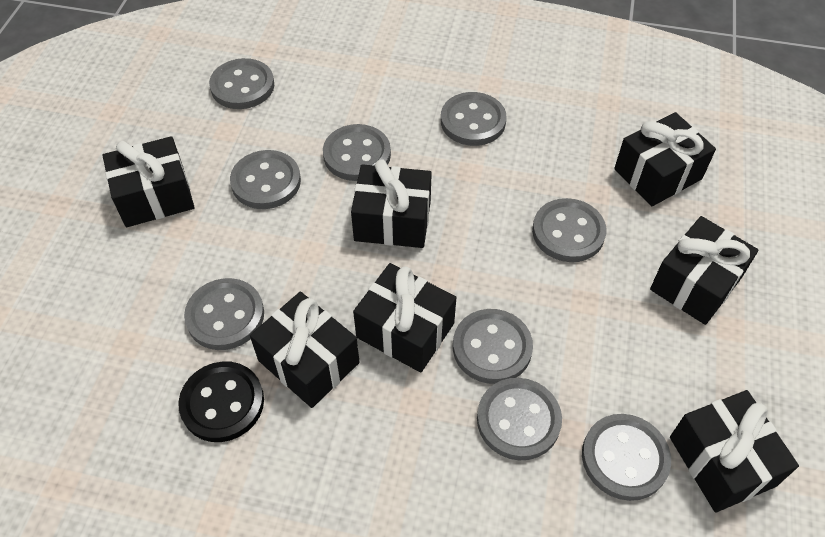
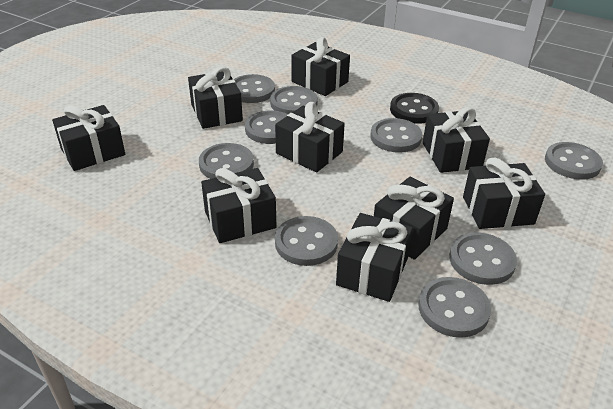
black gift: 7 -> 9

